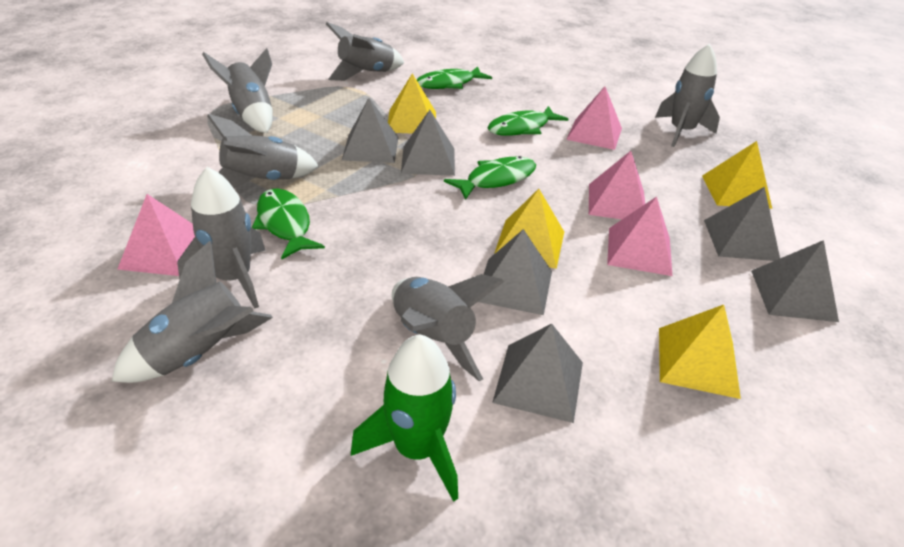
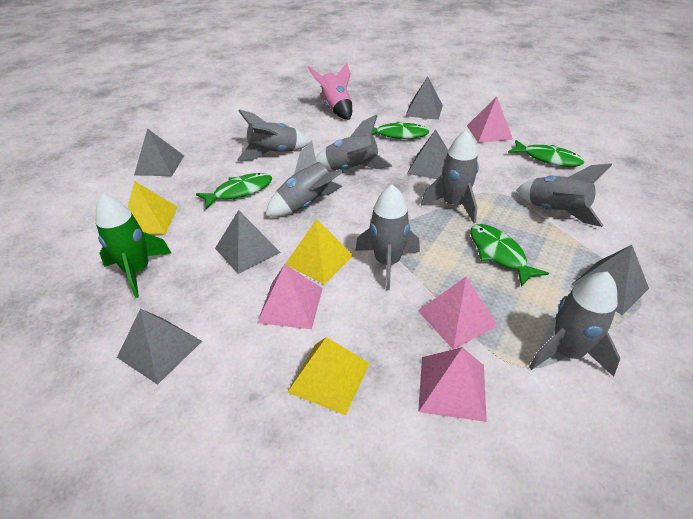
pink rocket: 0 -> 1
yellow pyramid: 4 -> 3

